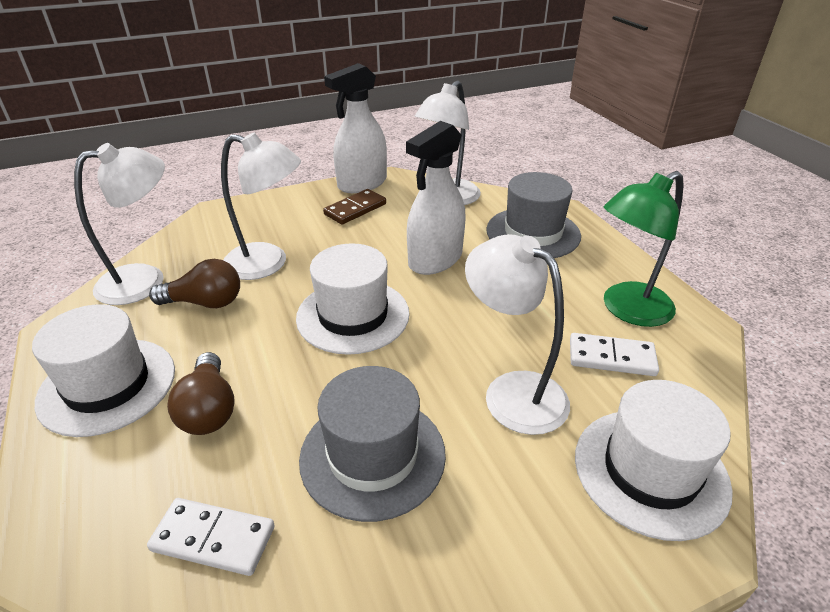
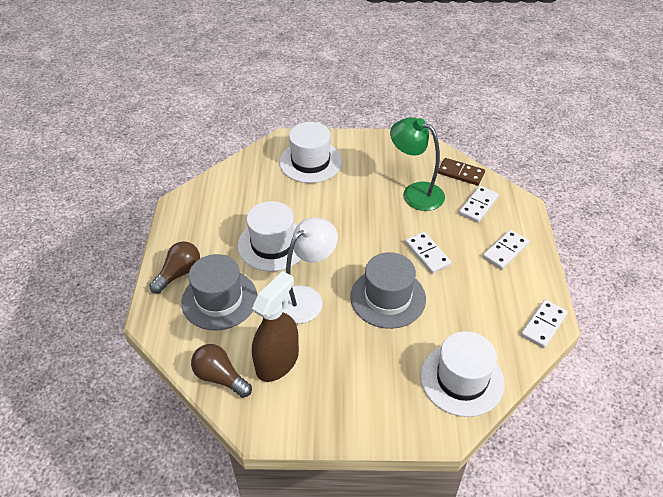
brown spray bottle: 0 -> 1
white domino: 2 -> 4
white lamp: 4 -> 1
white spray bottle: 2 -> 0

